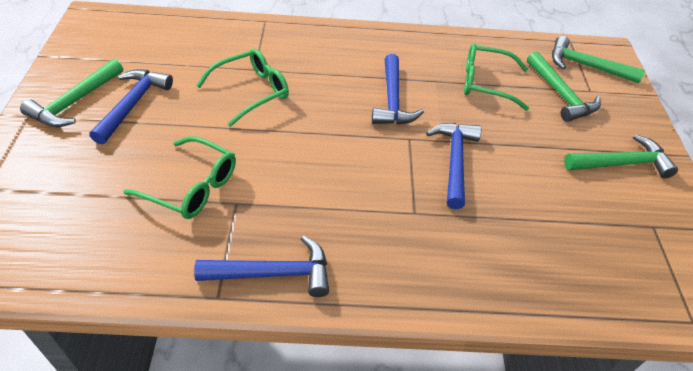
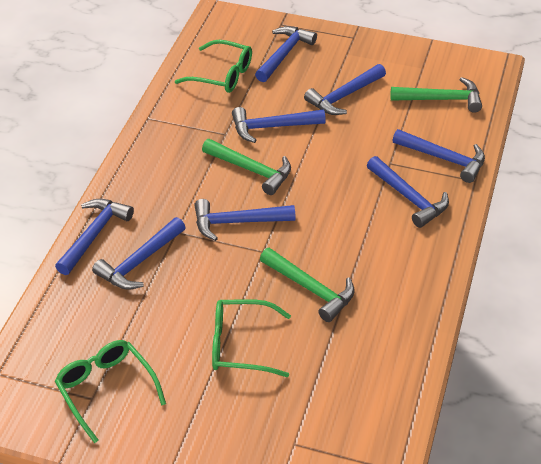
blue hammer: 4 -> 8
green hammer: 4 -> 3

